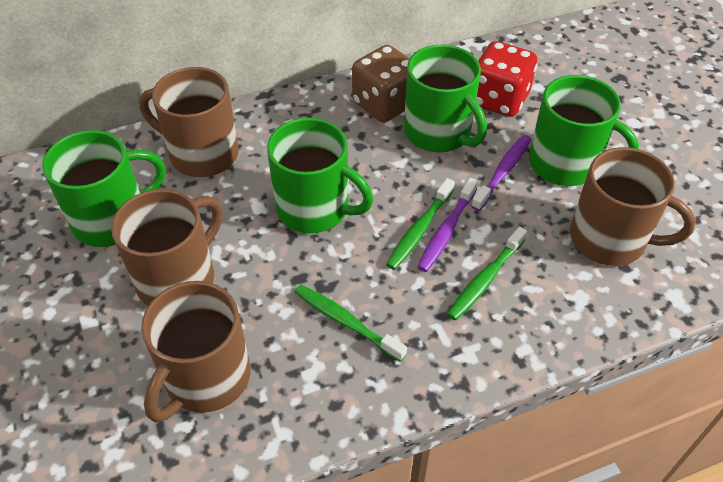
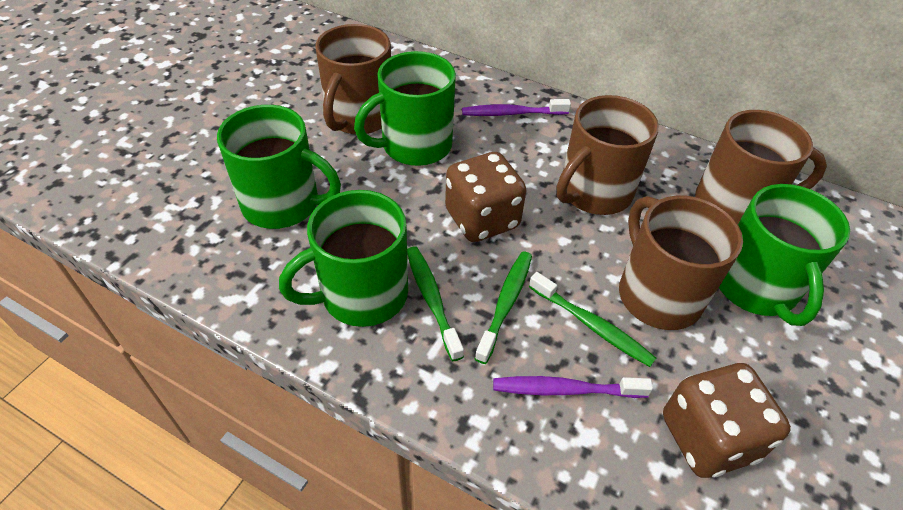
brown dice: 1 -> 2
red dice: 1 -> 0

